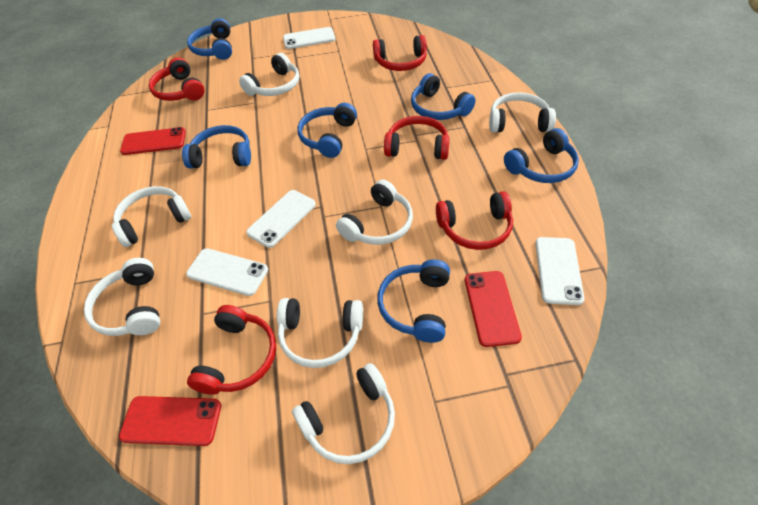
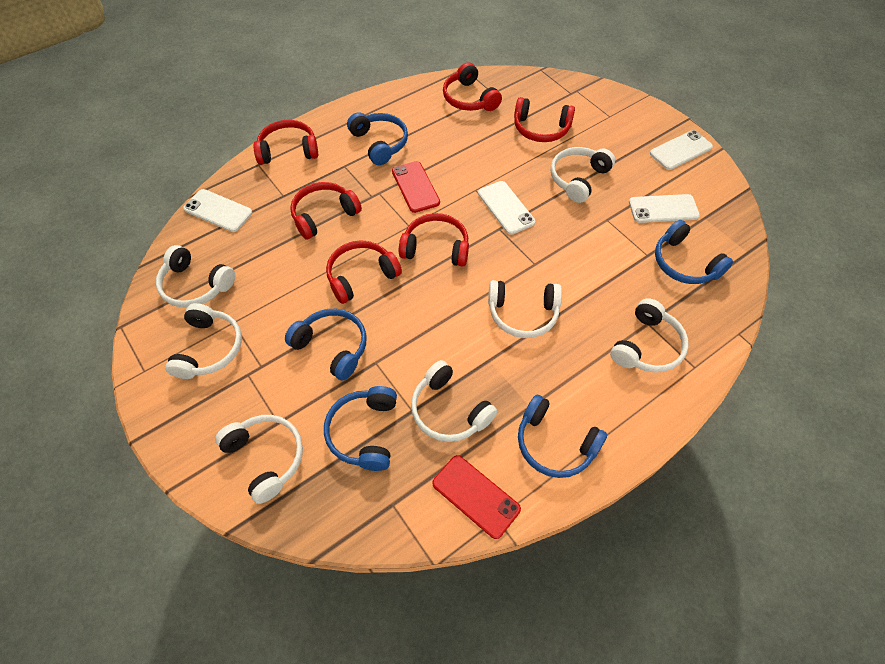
blue headphones: 6 -> 5
red headphones: 5 -> 6
red phone: 3 -> 2

